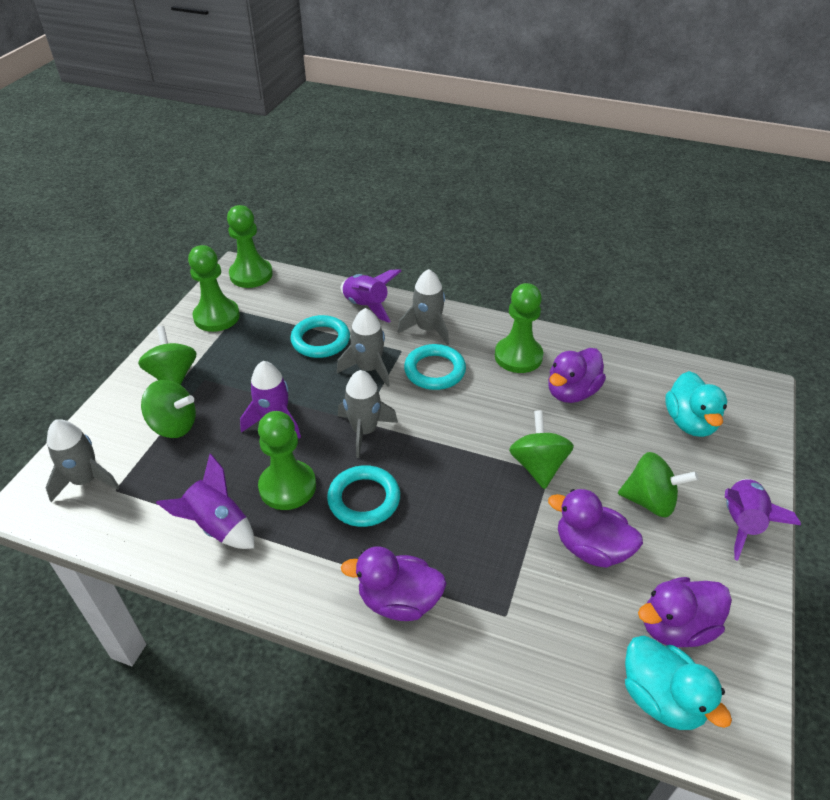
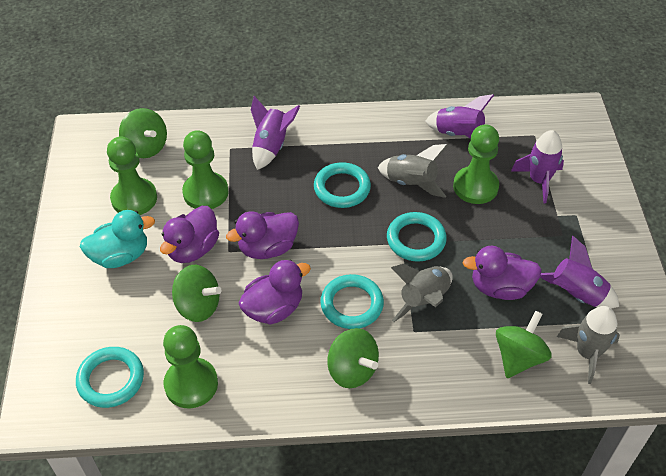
grey rocket: 4 -> 3
turquoise duck: 2 -> 1
turquoise ring: 3 -> 4

